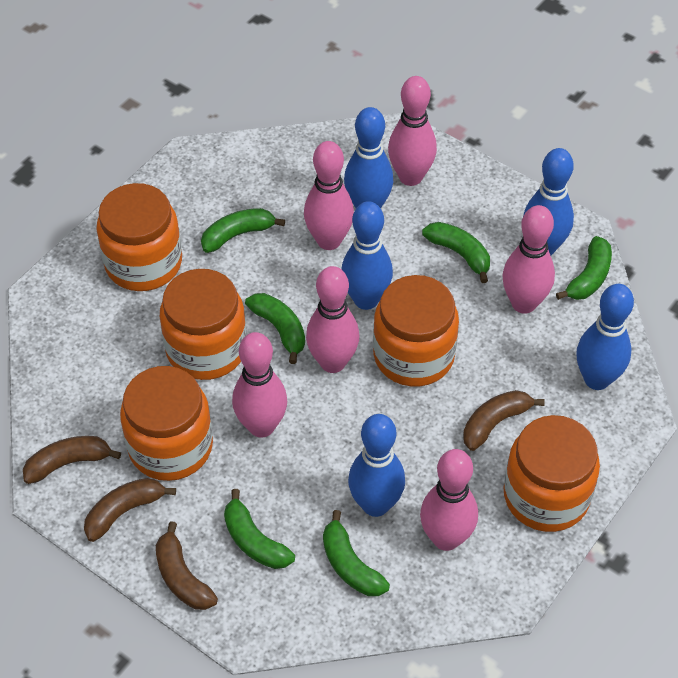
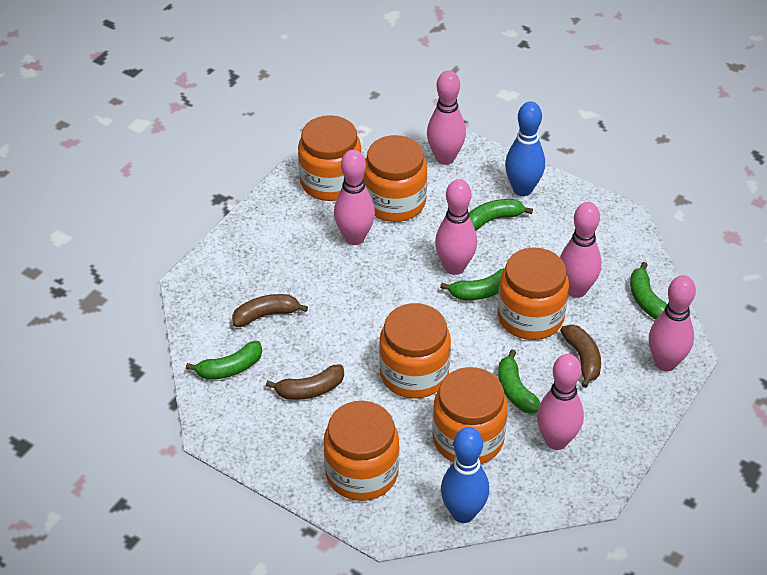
blue bowling pin: 5 -> 2
brown banana: 4 -> 3
green banana: 6 -> 5
orange jar: 5 -> 6

